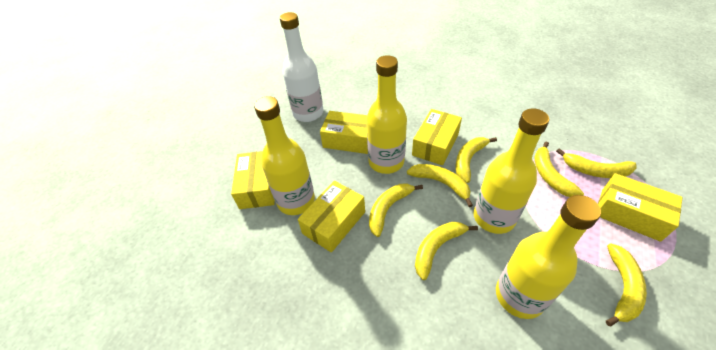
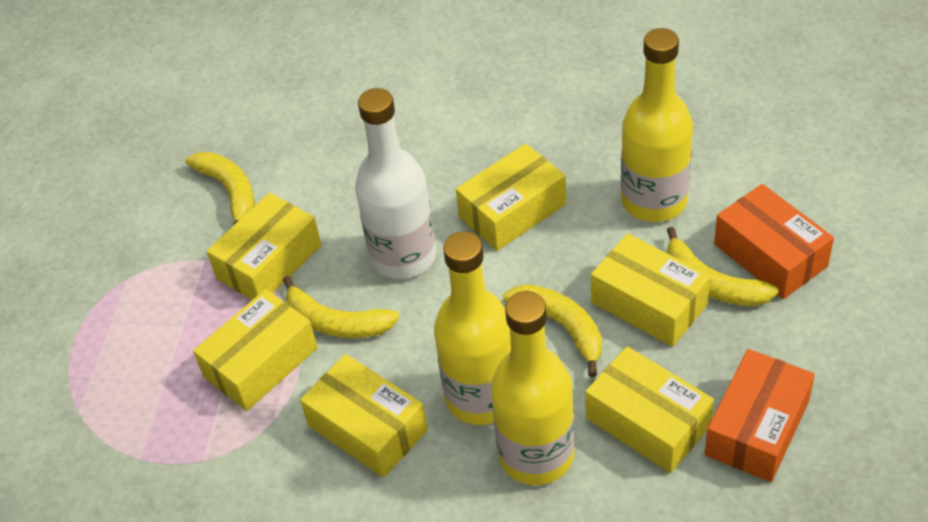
orange box: 0 -> 2
yellow banana: 7 -> 4
yellow bottle: 4 -> 3
yellow box: 5 -> 6

